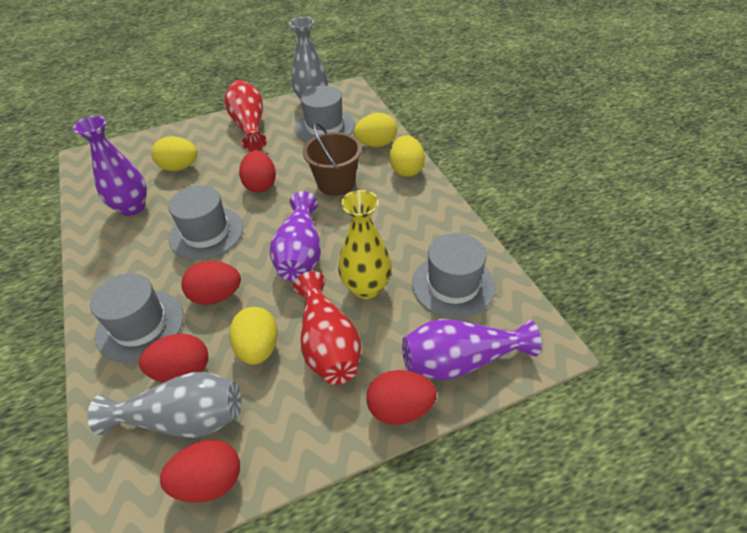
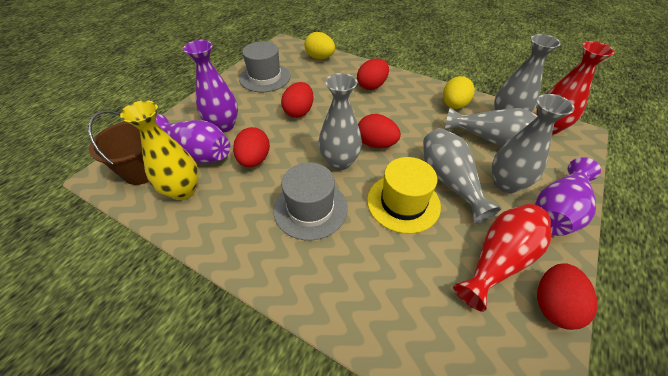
grey hat: 4 -> 2
grey vase: 2 -> 5
yellow egg: 4 -> 2
yellow hat: 0 -> 1

